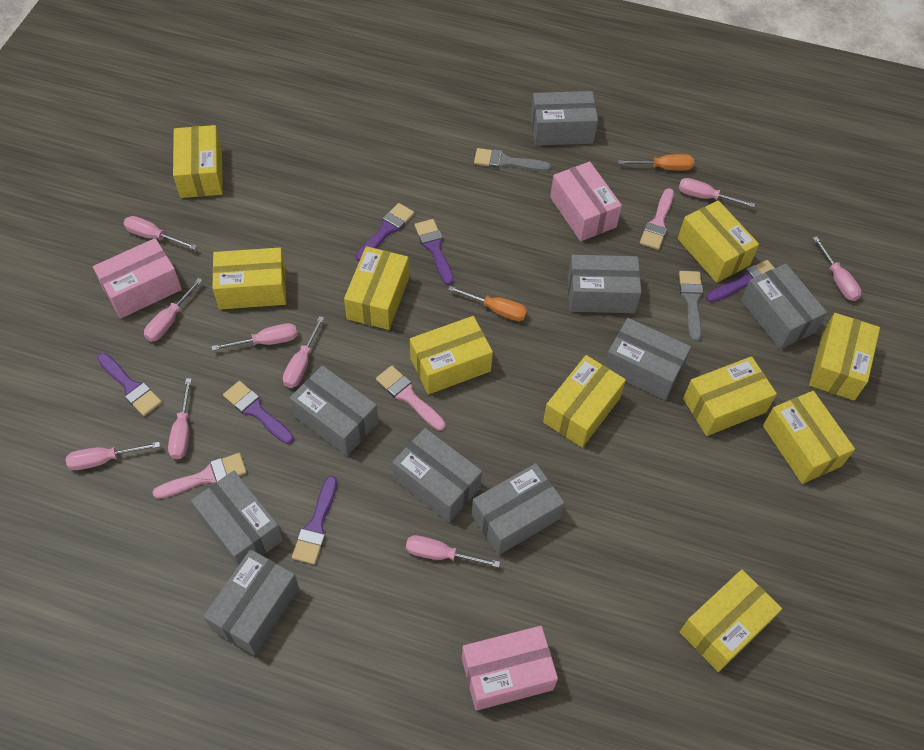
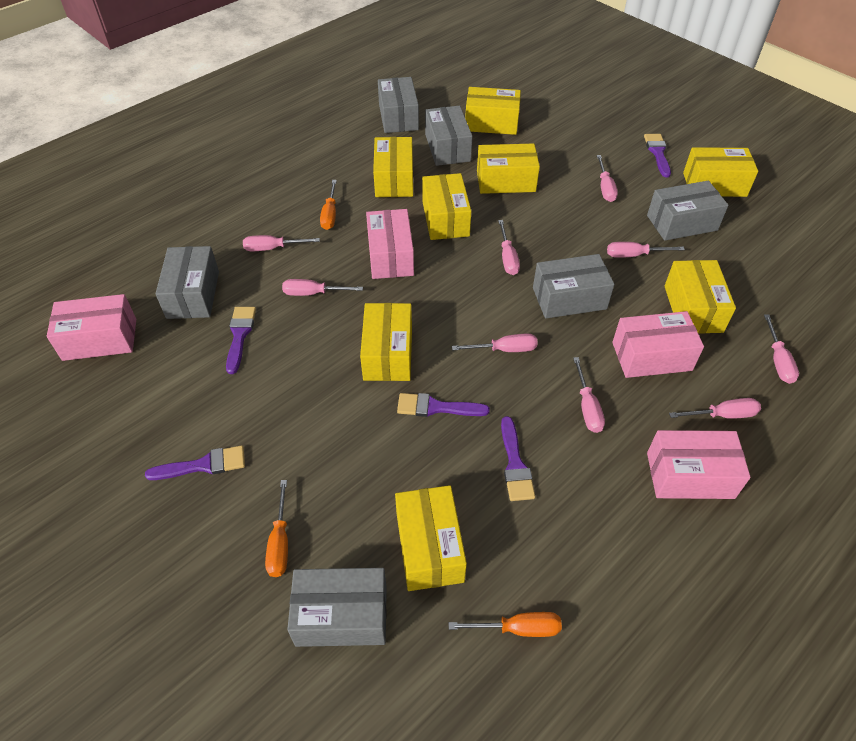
grey box: 9 -> 6
grey brush: 2 -> 0
orange screwdriver: 2 -> 3
pink box: 3 -> 4
pink brush: 3 -> 0
purple brush: 6 -> 5
yellow box: 10 -> 8

